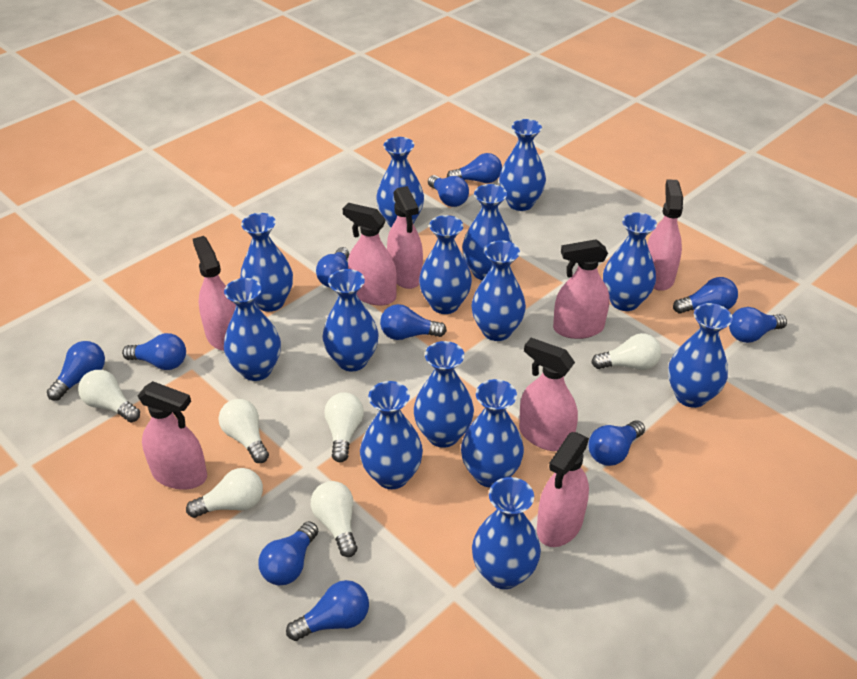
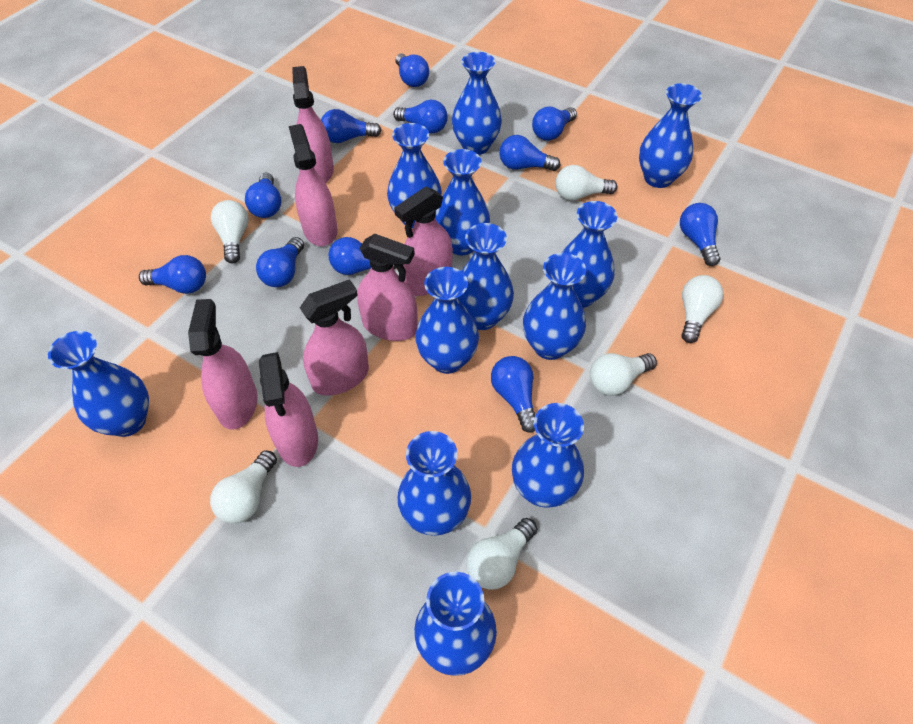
blue vase: 14 -> 12
pink spray bottle: 8 -> 7

